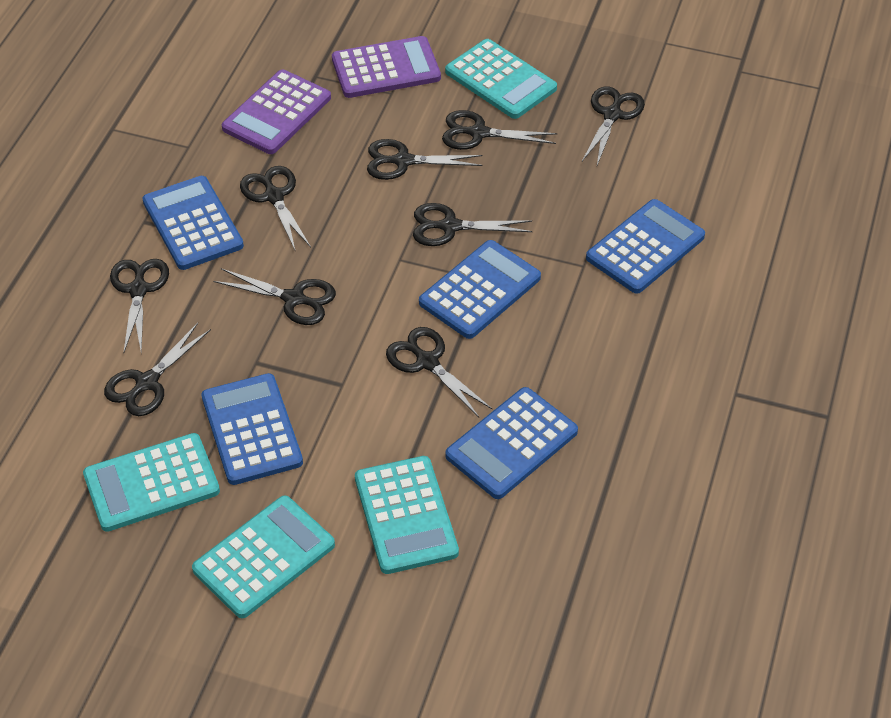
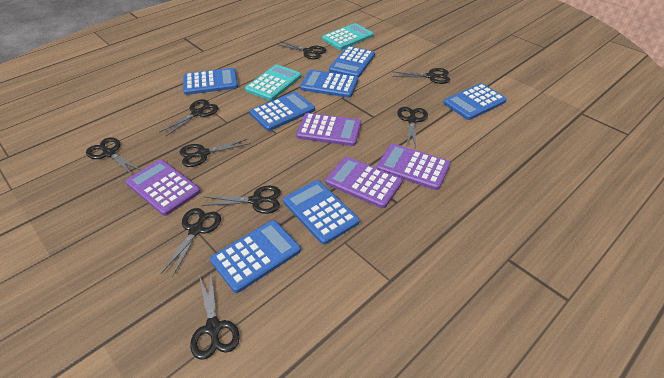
blue calculator: 5 -> 7
purple calculator: 2 -> 4
turquoise calculator: 4 -> 2

